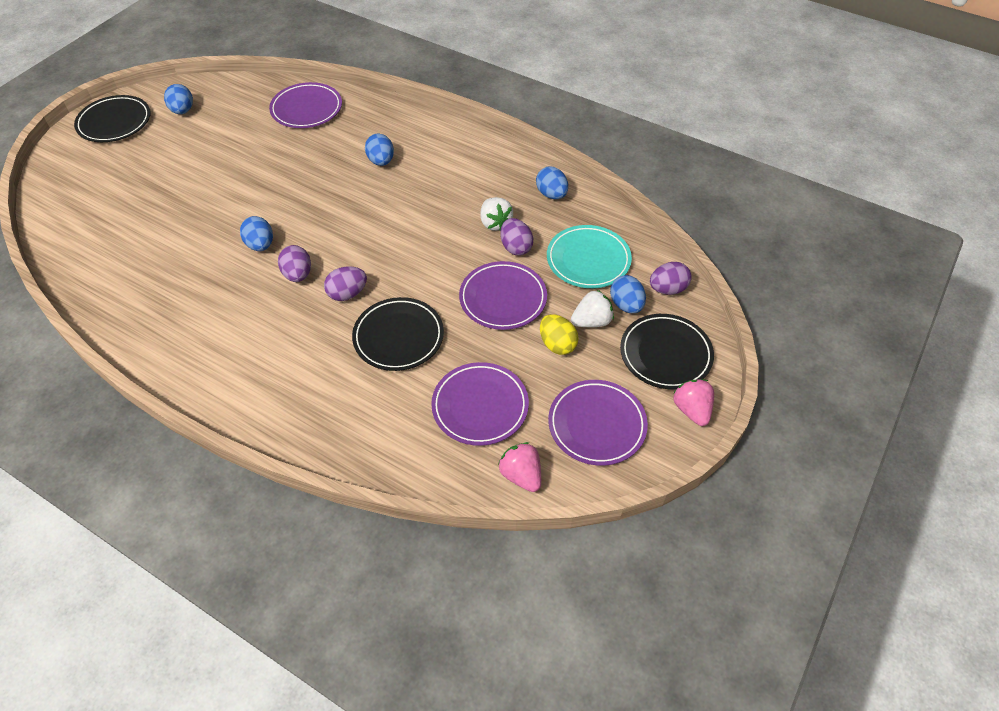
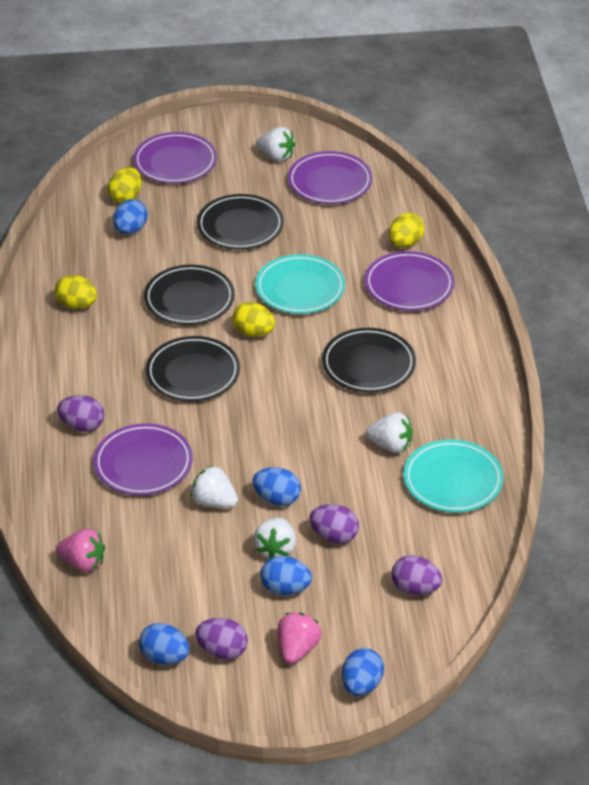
black plate: 3 -> 4
turquoise plate: 1 -> 2
white strawberry: 2 -> 4
yellow egg: 1 -> 4

